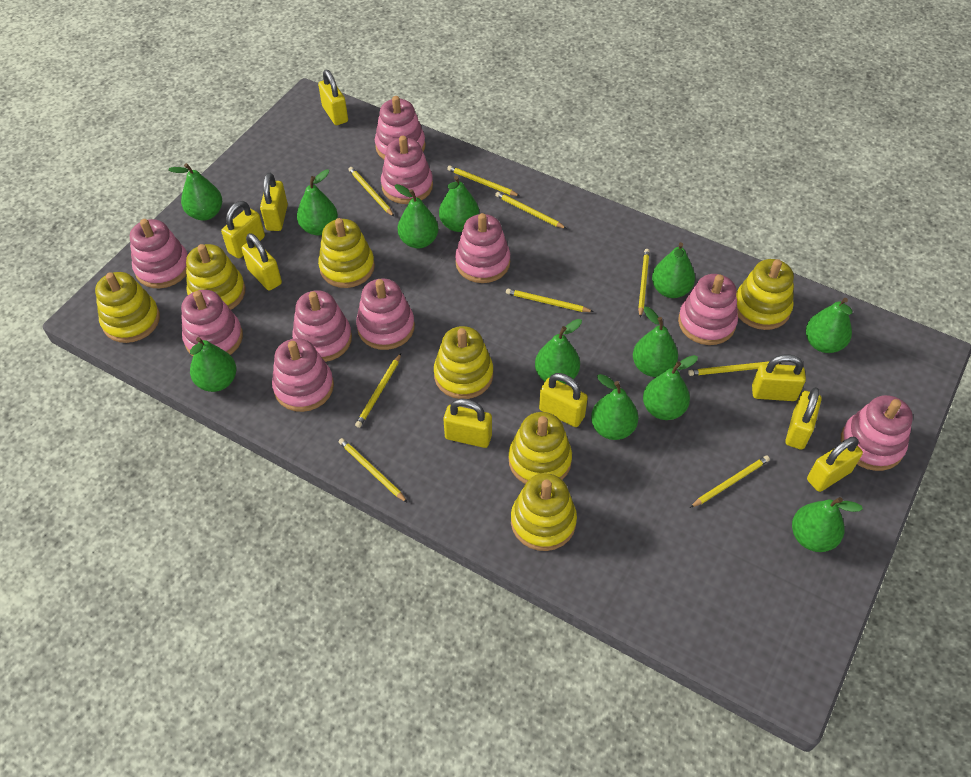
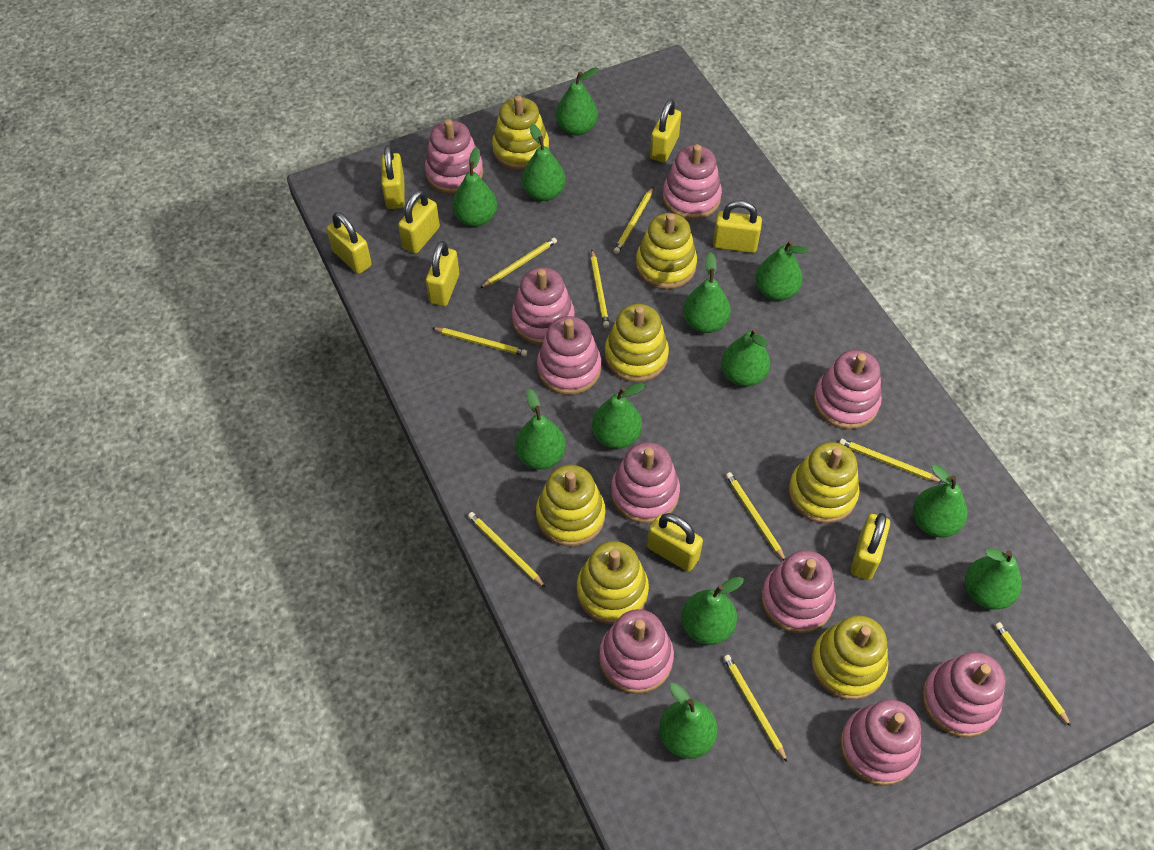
yellow padlock: 9 -> 8

